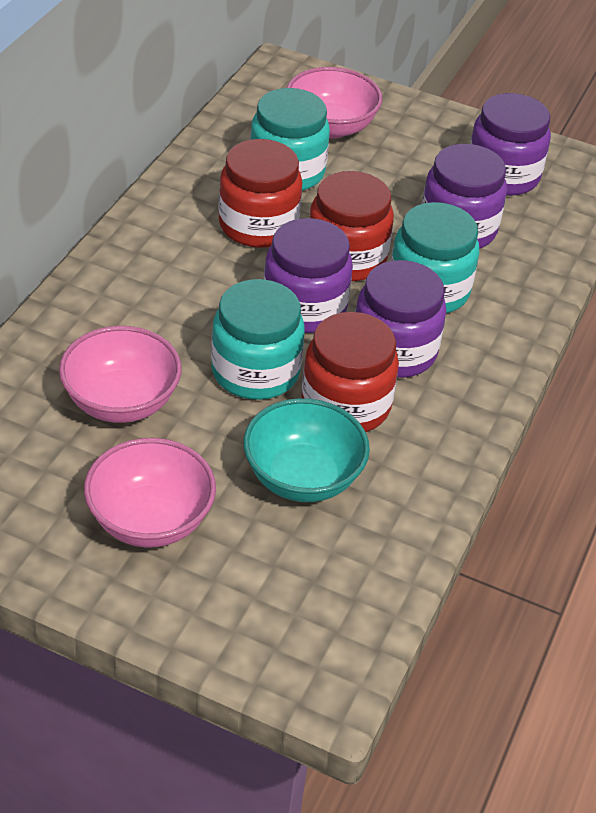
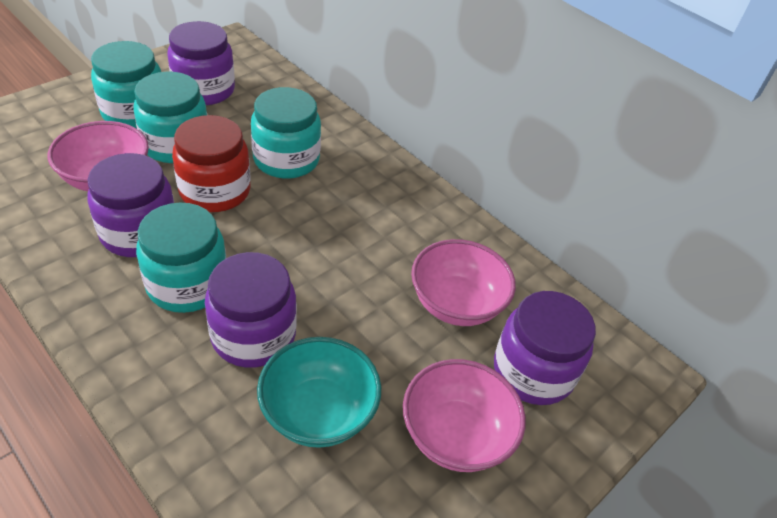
red jar: 3 -> 1
turquoise jar: 3 -> 4

